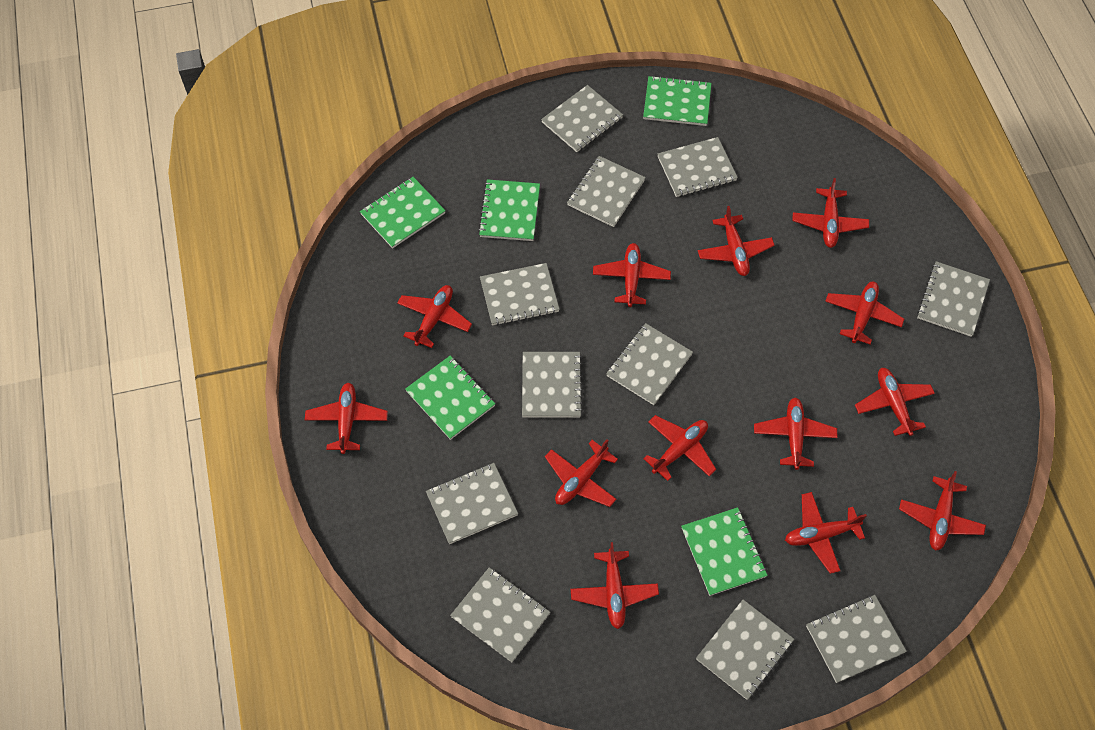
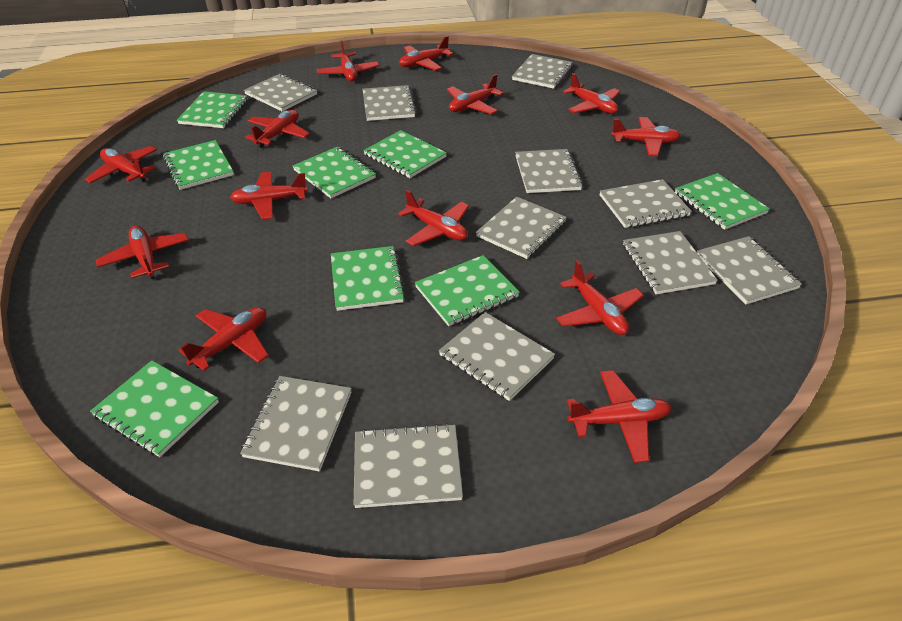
green notebook: 5 -> 8

